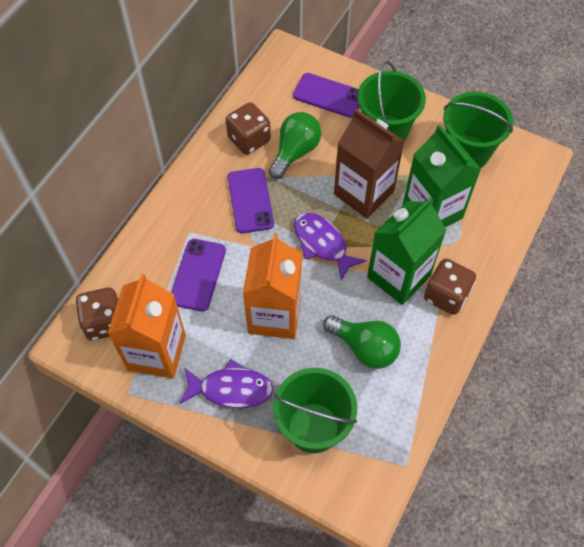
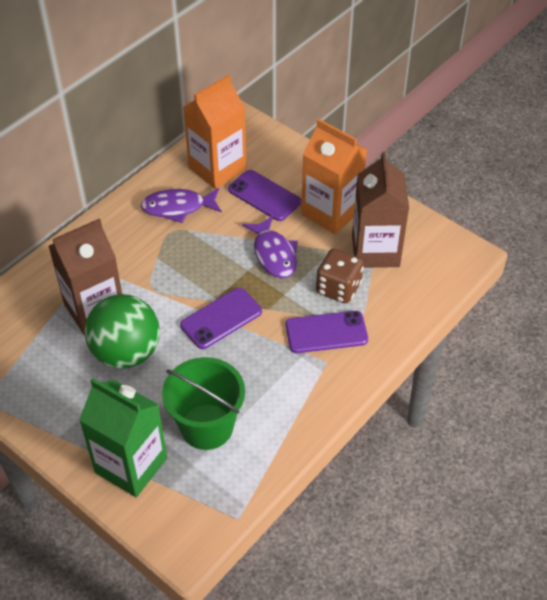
brown carton: 1 -> 2
brown dice: 3 -> 1
green ball: 0 -> 1
green bucket: 3 -> 1
green carton: 2 -> 1
green light bulb: 2 -> 0

